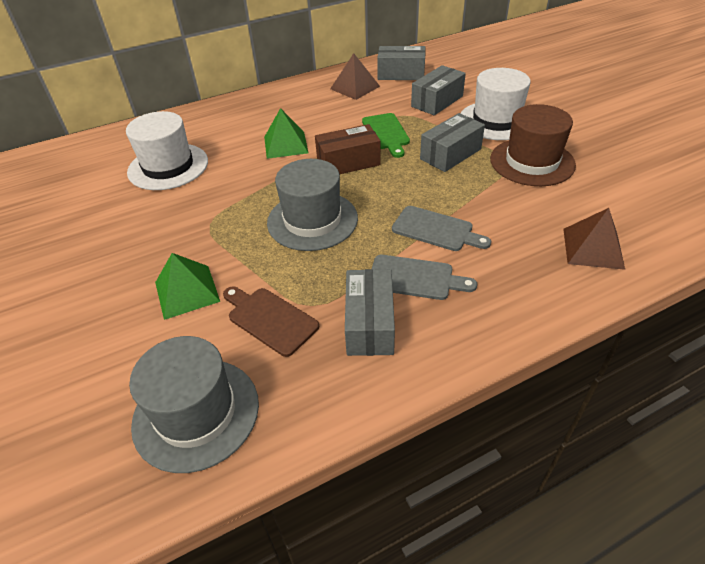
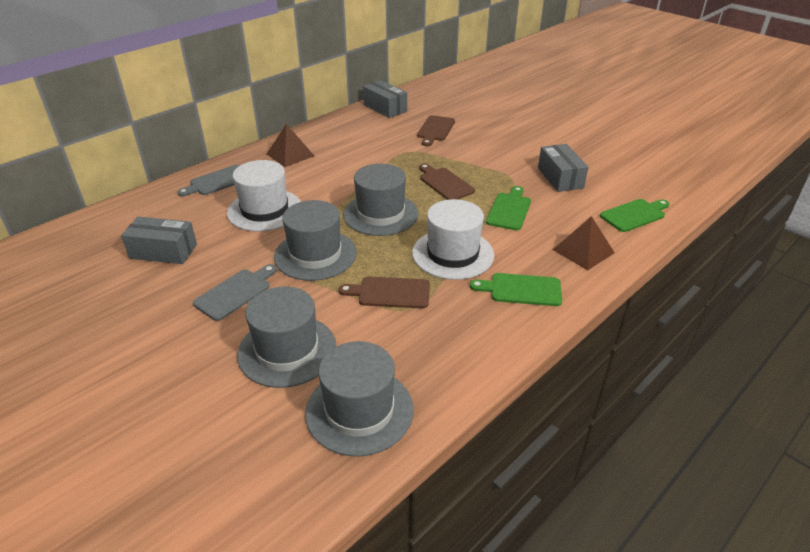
brown box: 1 -> 0
brown cutting board: 1 -> 3
brown hat: 1 -> 0
green cutting board: 1 -> 3
green pyramid: 2 -> 0
grey box: 4 -> 3
grey hat: 2 -> 4

